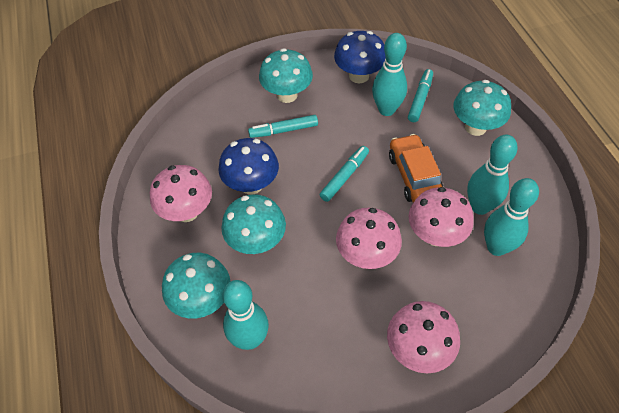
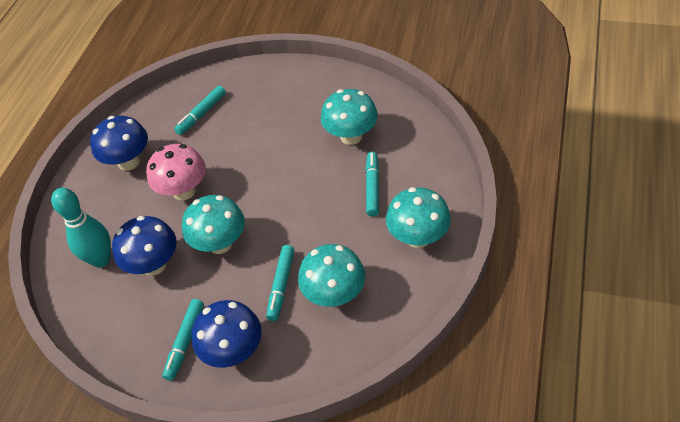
blue mushroom: 2 -> 3
orange car: 1 -> 0
pink mushroom: 4 -> 1
turquoise bowling pin: 4 -> 1
turquoise marker: 3 -> 4

